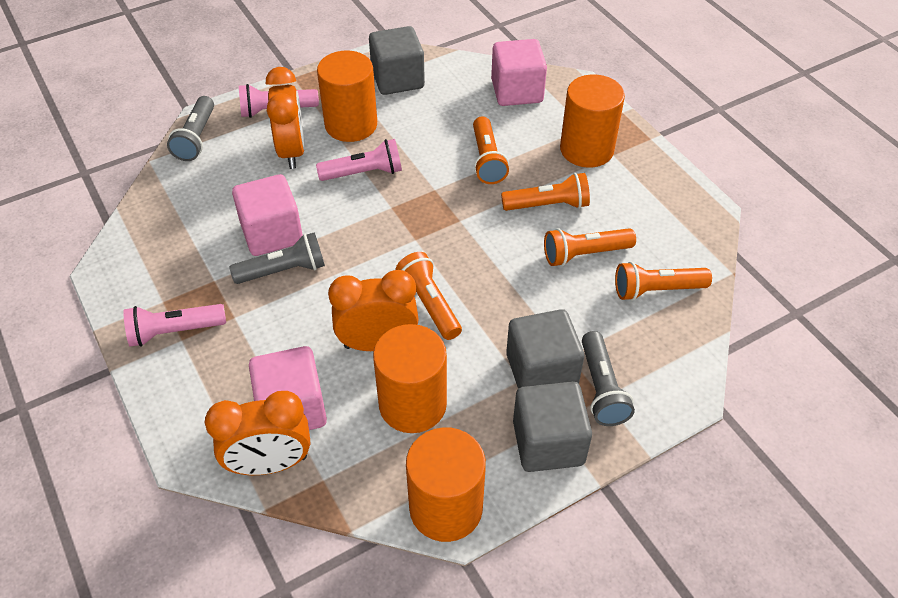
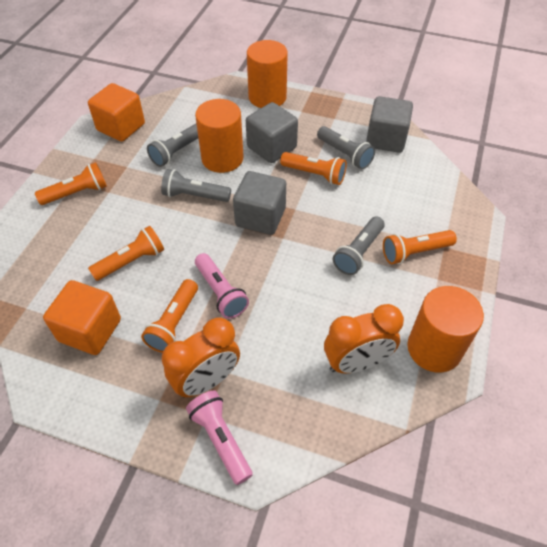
grey flashlight: 3 -> 4
orange clock: 3 -> 2
orange cube: 0 -> 2
orange cylinder: 4 -> 3
pink cube: 3 -> 0
pink flashlight: 3 -> 2

